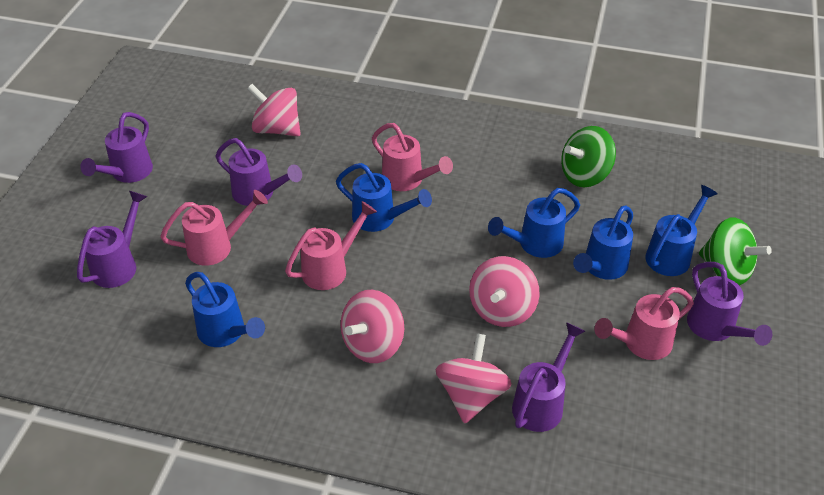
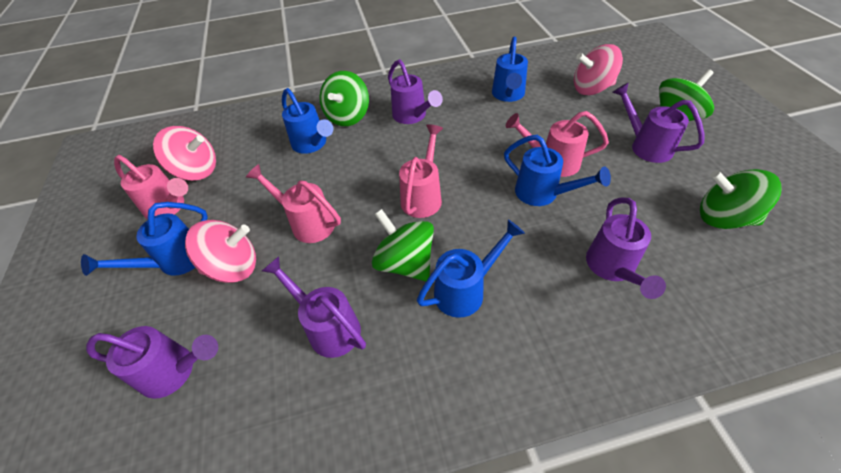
green spinning top: 2 -> 4
pink spinning top: 4 -> 3

